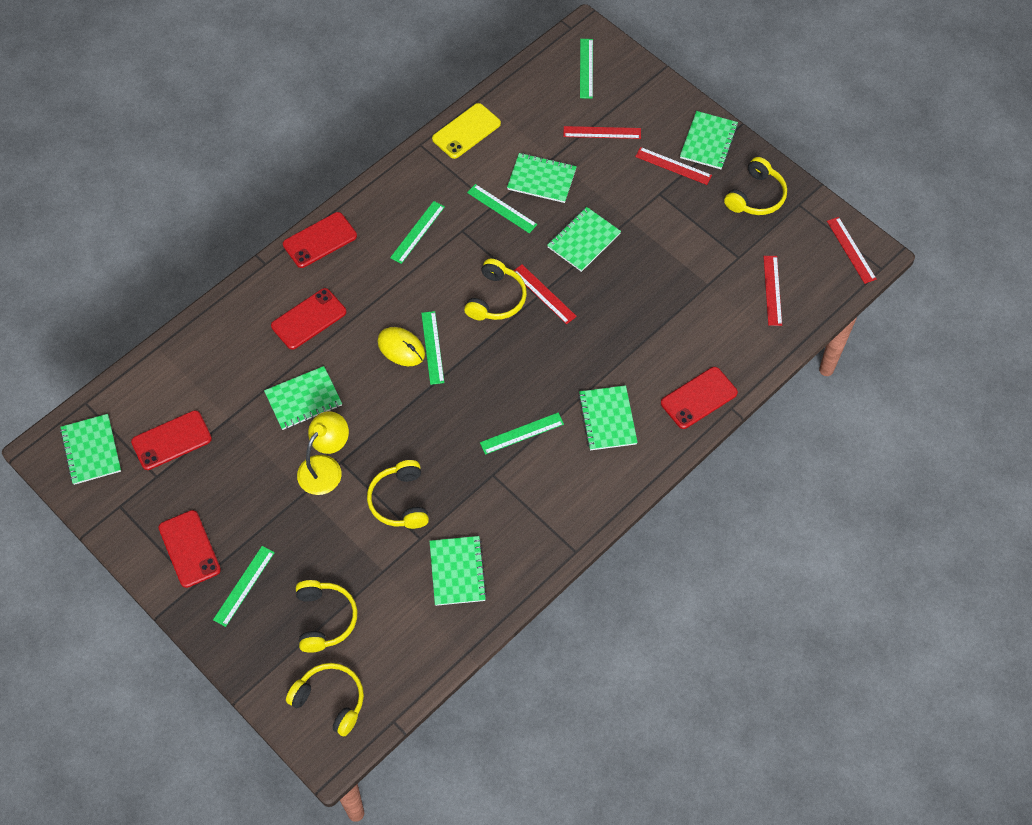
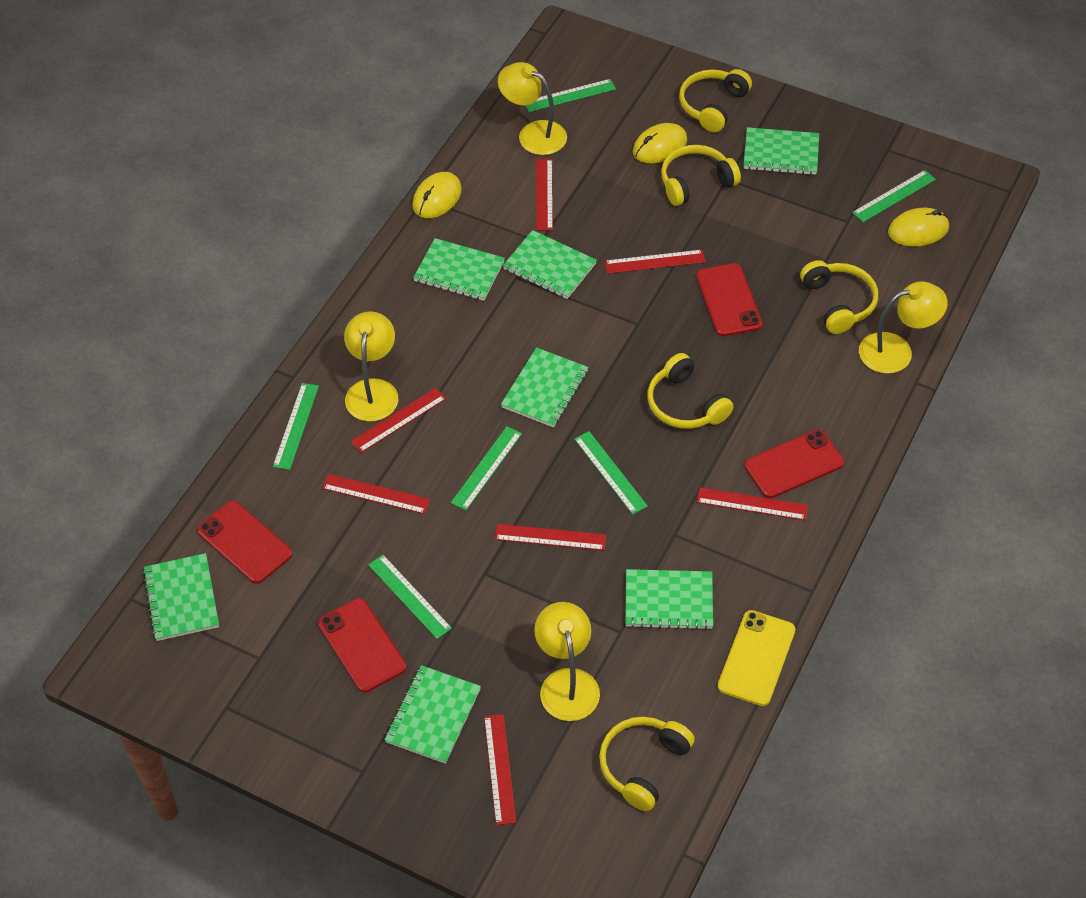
red phone: 5 -> 4
red ruler: 5 -> 7
yellow lamp: 1 -> 4
yellow mouse: 1 -> 3

